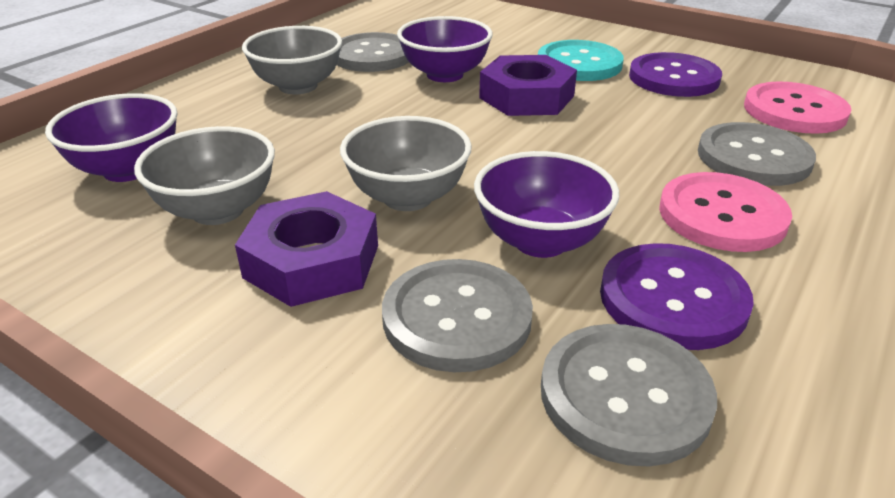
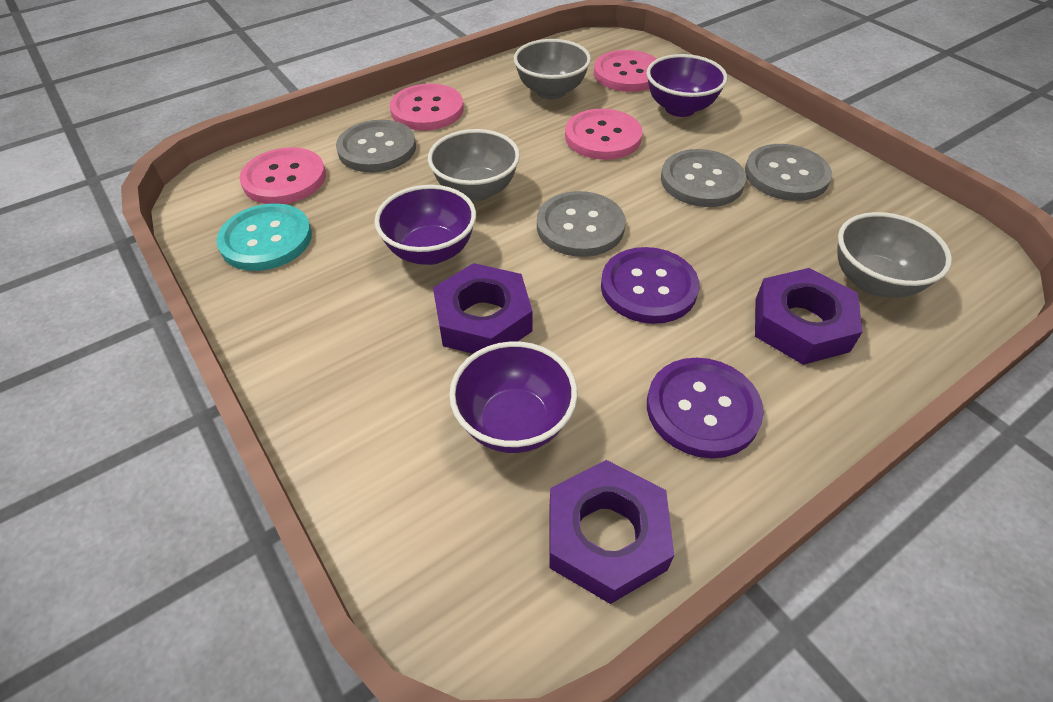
pink button: 2 -> 4
purple nut: 2 -> 3

